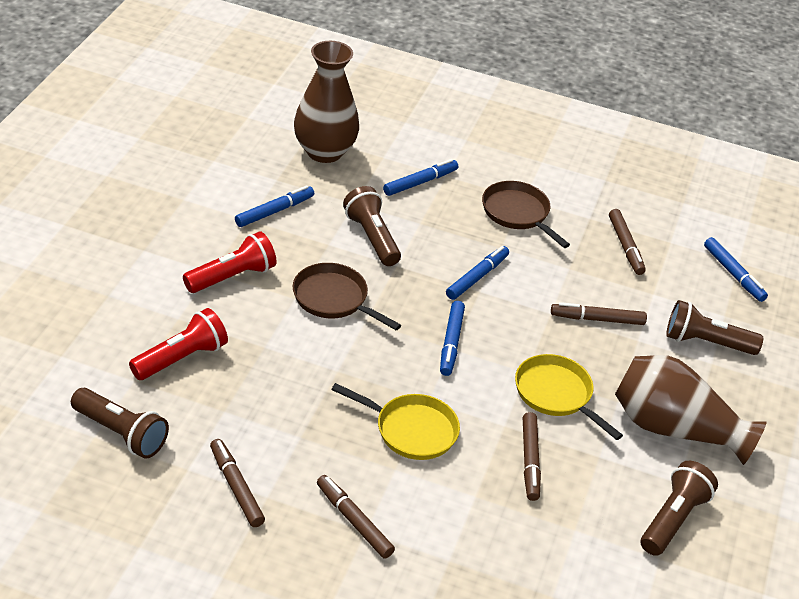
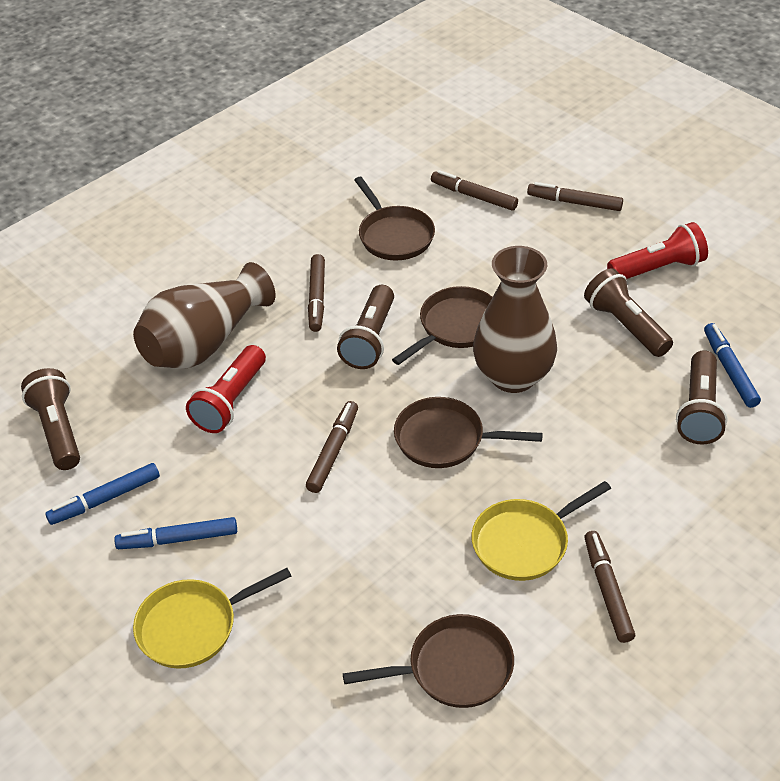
blue marker: 5 -> 3
brown pan: 2 -> 4

